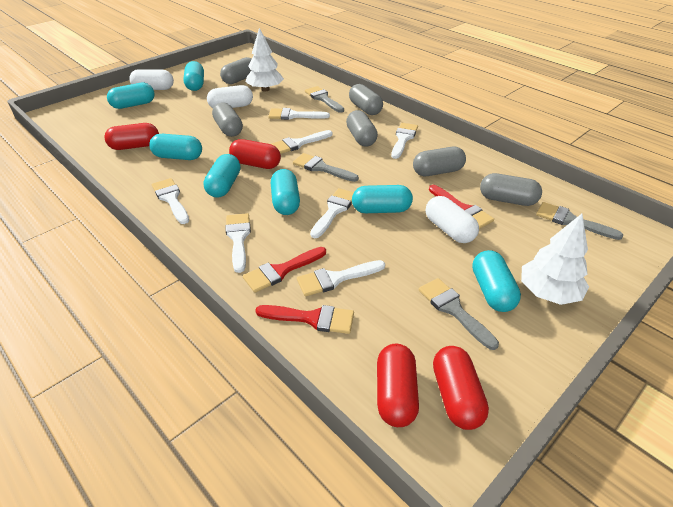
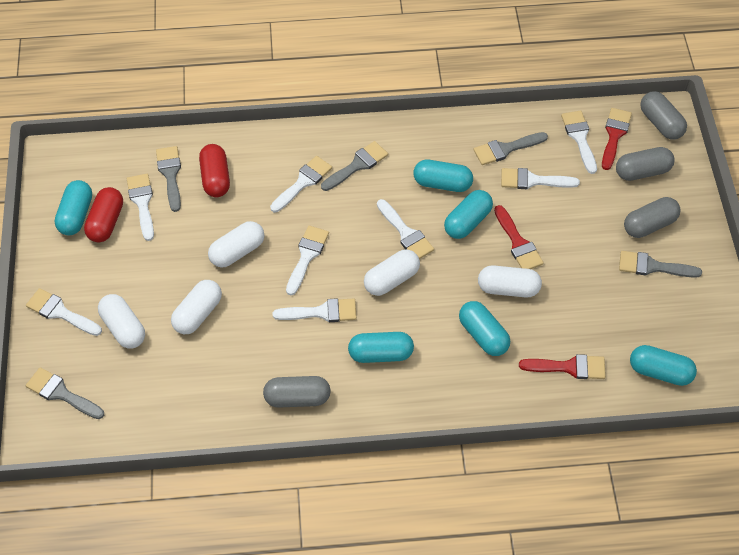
grey brush: 4 -> 5
grey capsule: 6 -> 4
red capsule: 4 -> 2
turquoise capsule: 7 -> 6
white brush: 7 -> 8
white capsule: 3 -> 5
white tree: 2 -> 0

